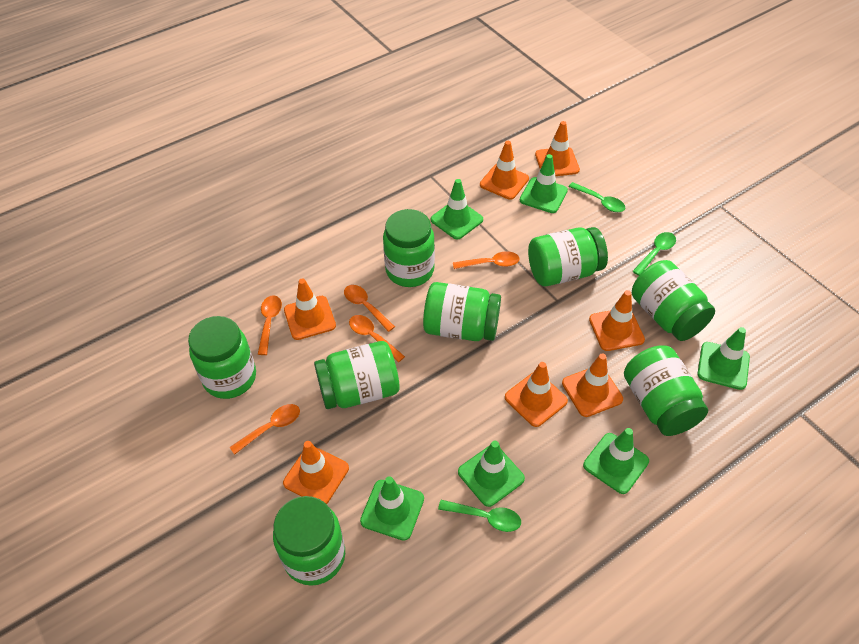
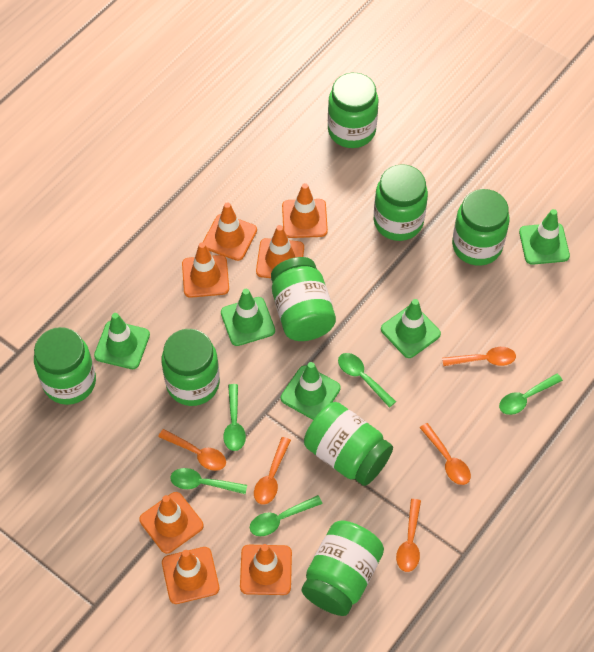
green spoon: 3 -> 5
green traffic cone: 6 -> 5

